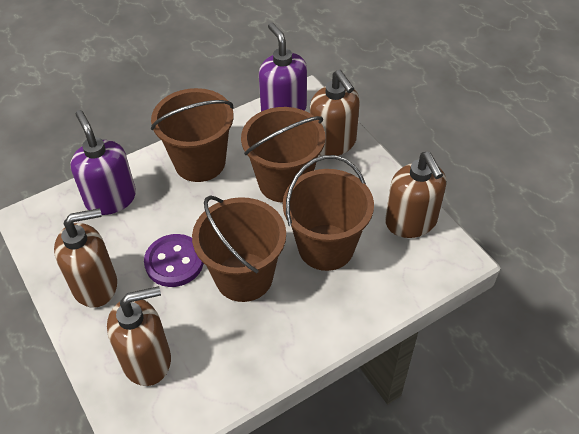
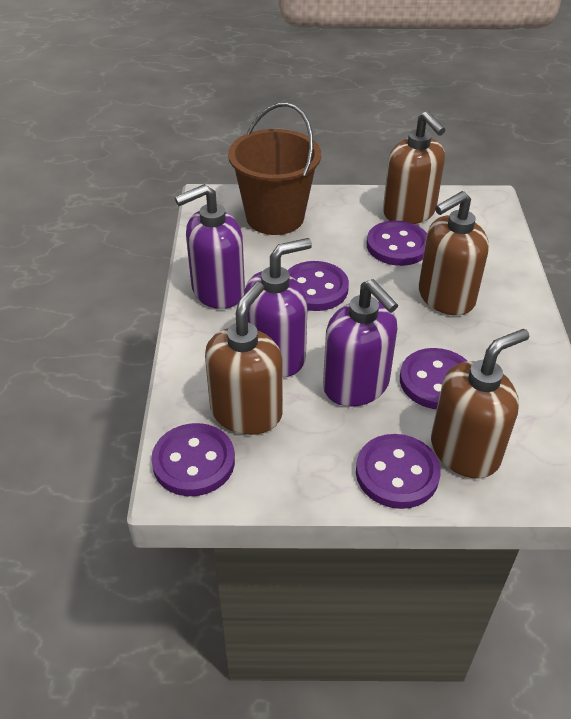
brown bucket: 4 -> 1
purple button: 1 -> 5
purple soap dispenser: 2 -> 3

